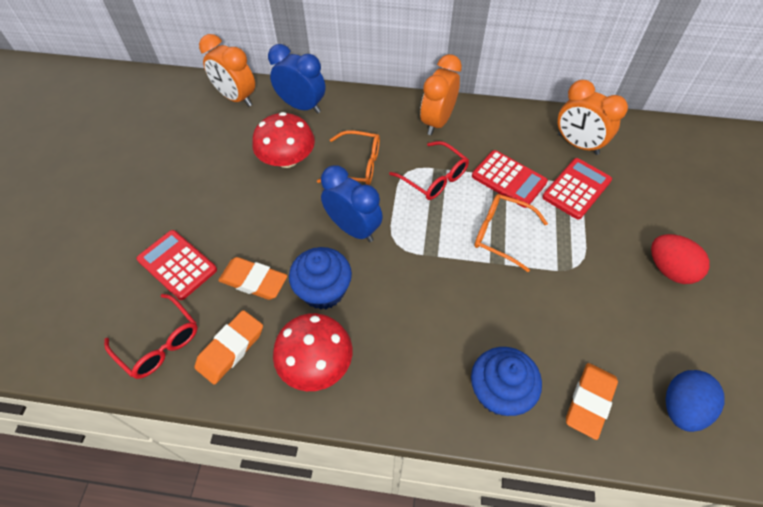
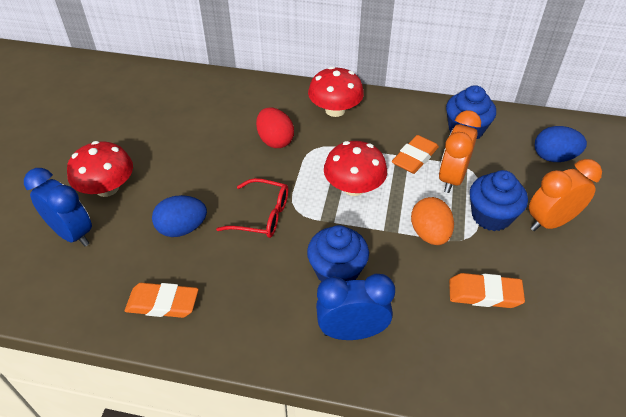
blue cupcake: 2 -> 3
blue egg: 1 -> 2
orange clock: 3 -> 2
orange egg: 0 -> 1
orange glasses: 2 -> 0
red calculator: 3 -> 0
red glasses: 2 -> 1
red mushroom: 2 -> 3

